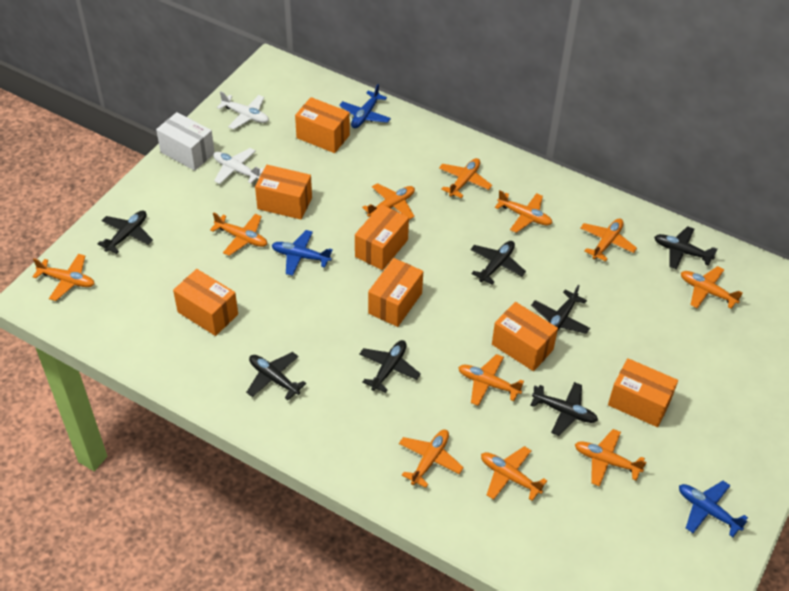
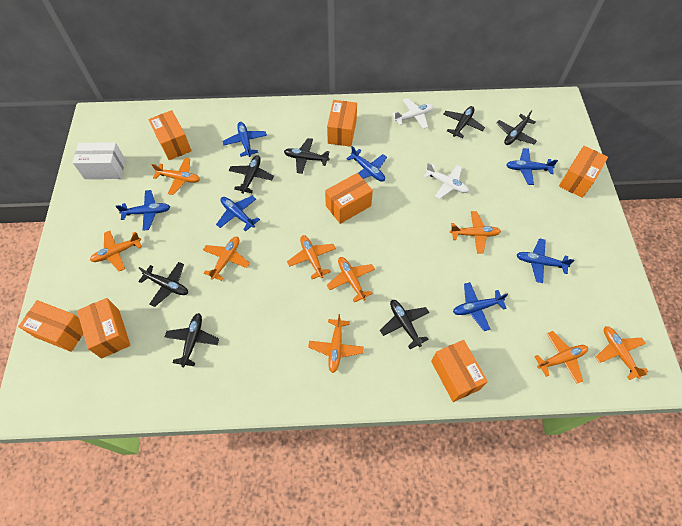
blue plane: 3 -> 7
orange plane: 11 -> 9

